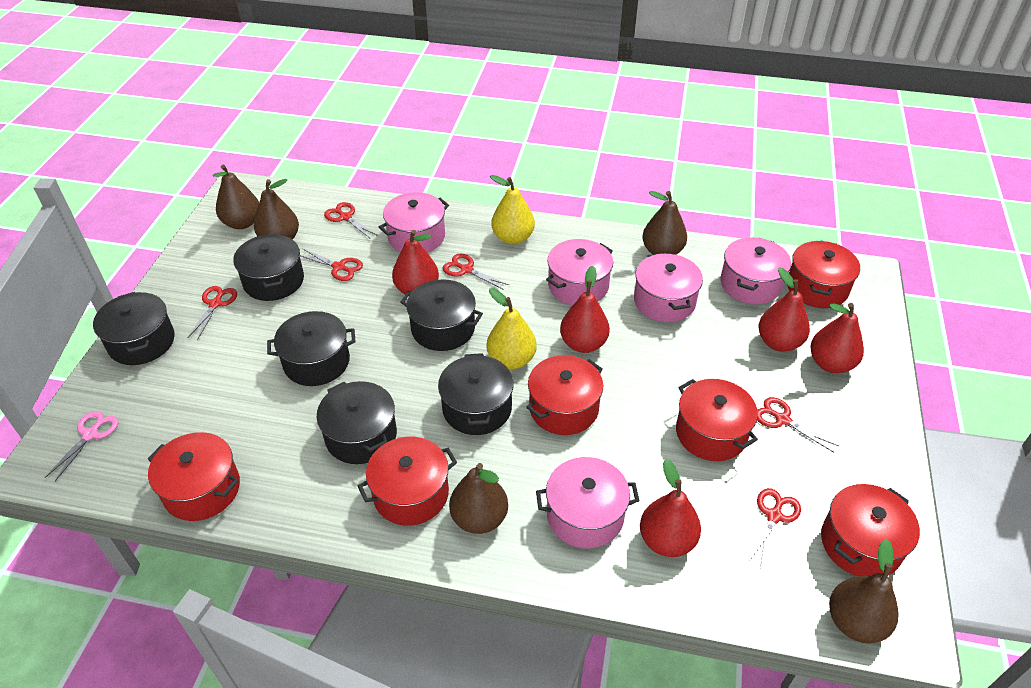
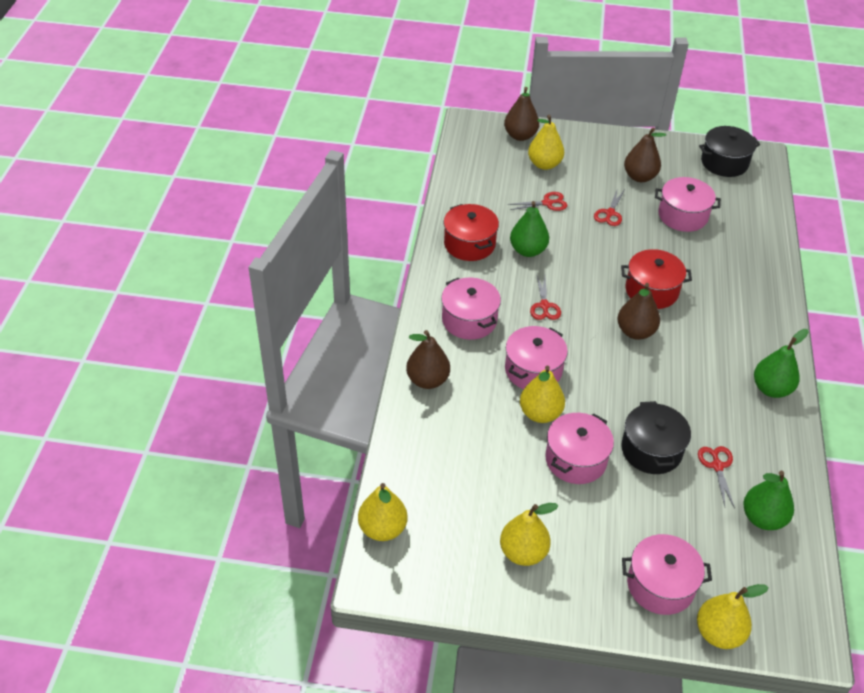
black pot: 6 -> 2
brown pear: 5 -> 4
green pear: 0 -> 3
pink scissors: 1 -> 0
red pear: 5 -> 0
red pot: 6 -> 2
red scissors: 6 -> 4
yellow pear: 2 -> 5

